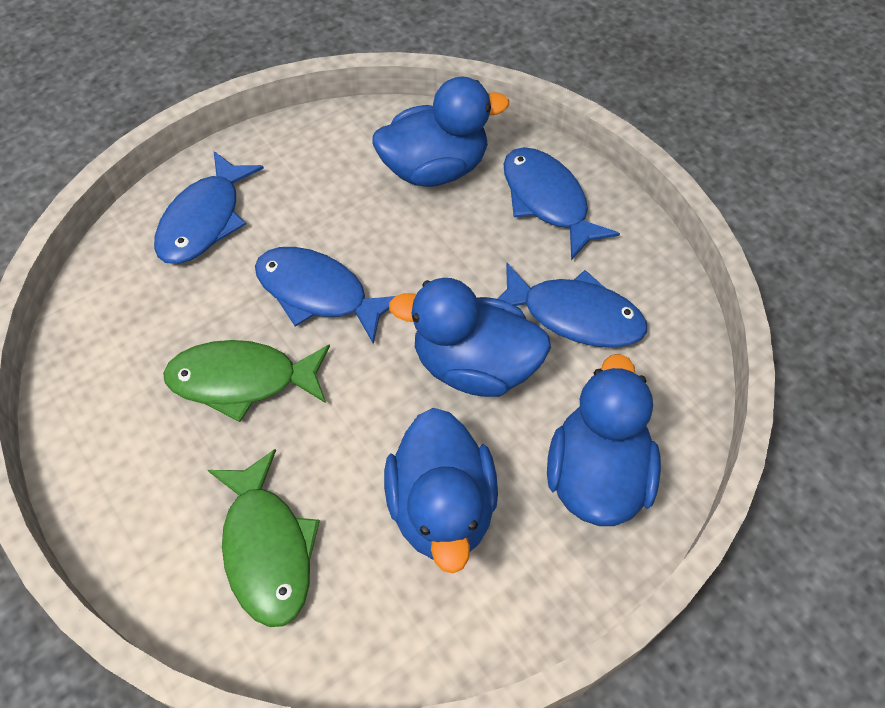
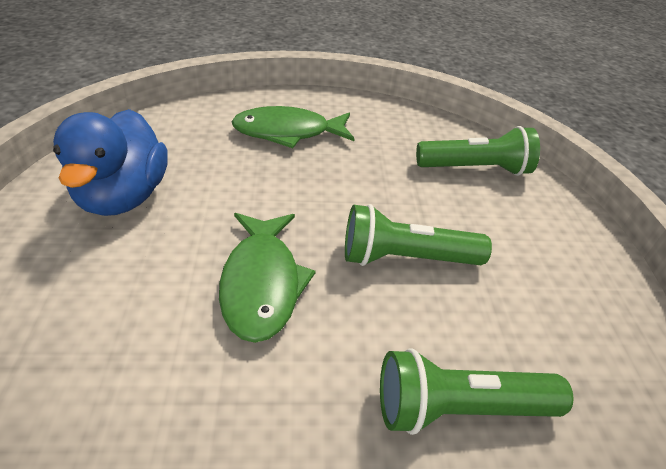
blue duck: 4 -> 1
blue fish: 4 -> 0
green flashlight: 0 -> 3

